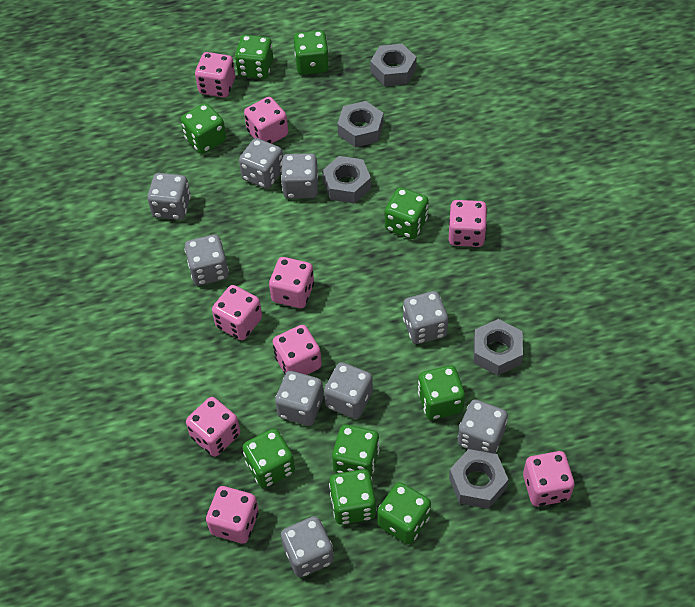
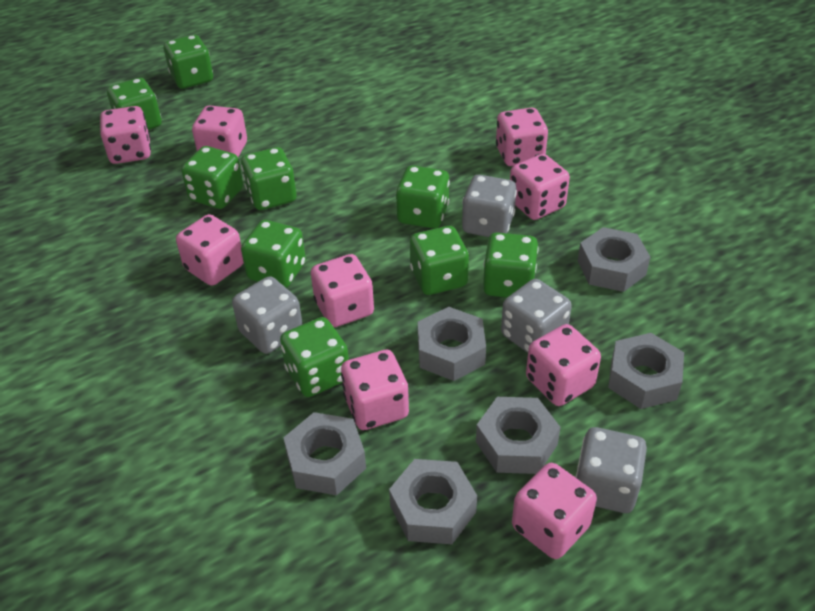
grey dice: 9 -> 4
grey nut: 5 -> 6

